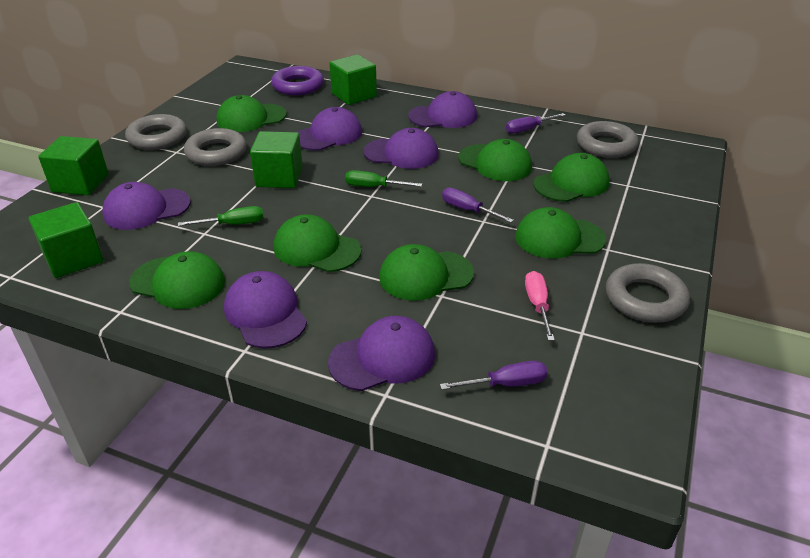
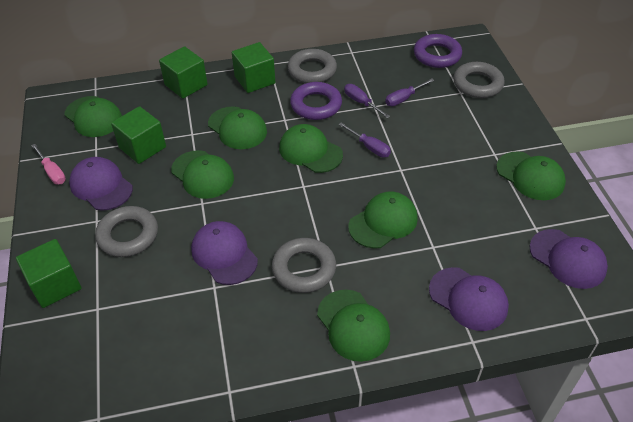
green screwdriver: 2 -> 0
purple cap: 6 -> 4
purple ring: 1 -> 2

